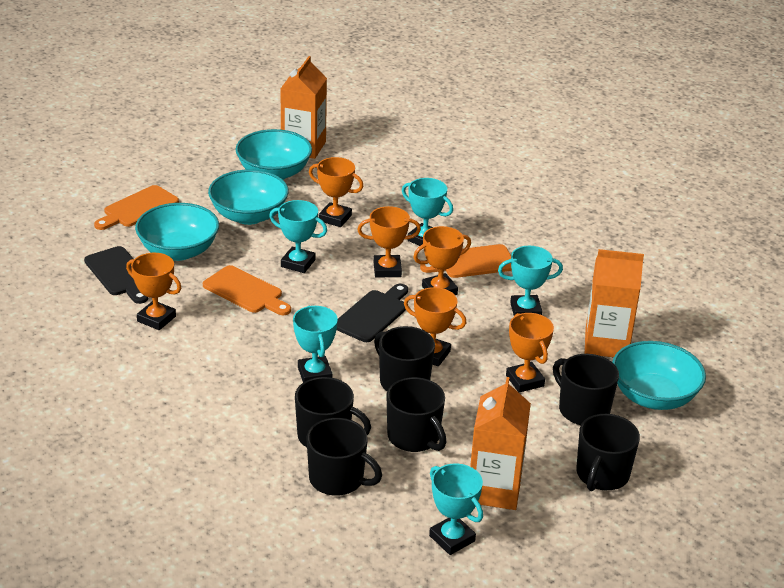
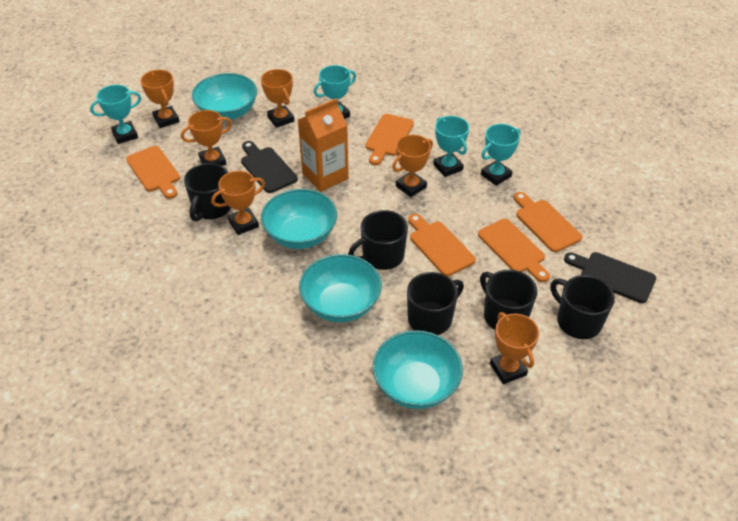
black mug: 6 -> 5
orange carton: 3 -> 1
orange cutting board: 3 -> 5
turquoise trophy: 5 -> 4

